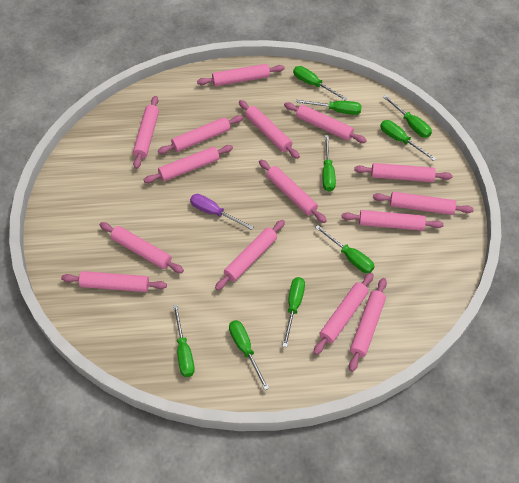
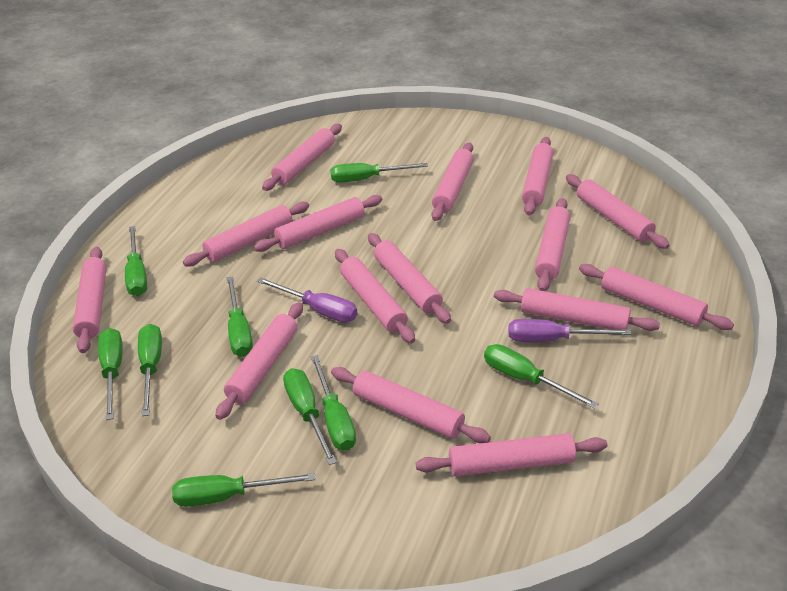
purple screwdriver: 1 -> 2

